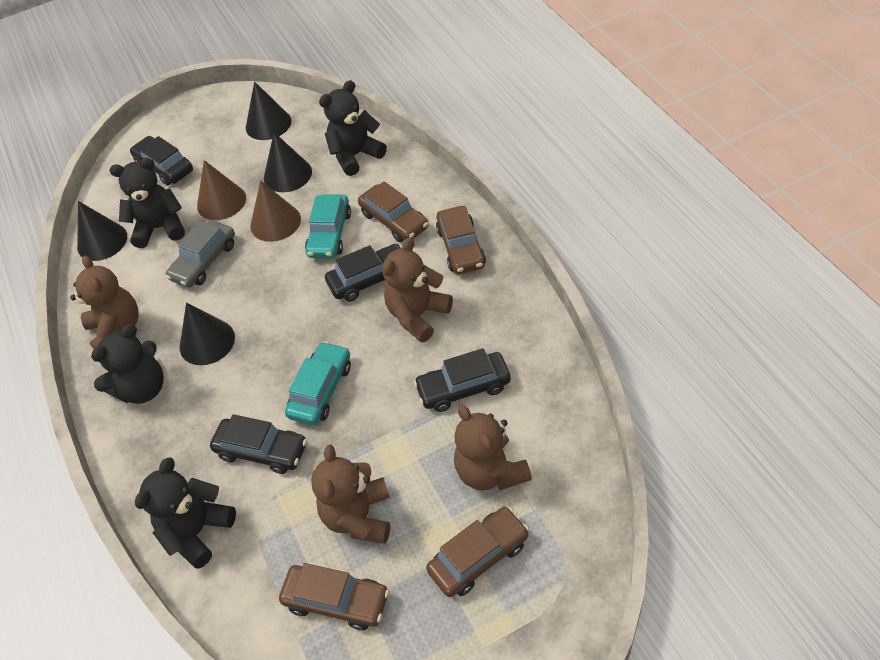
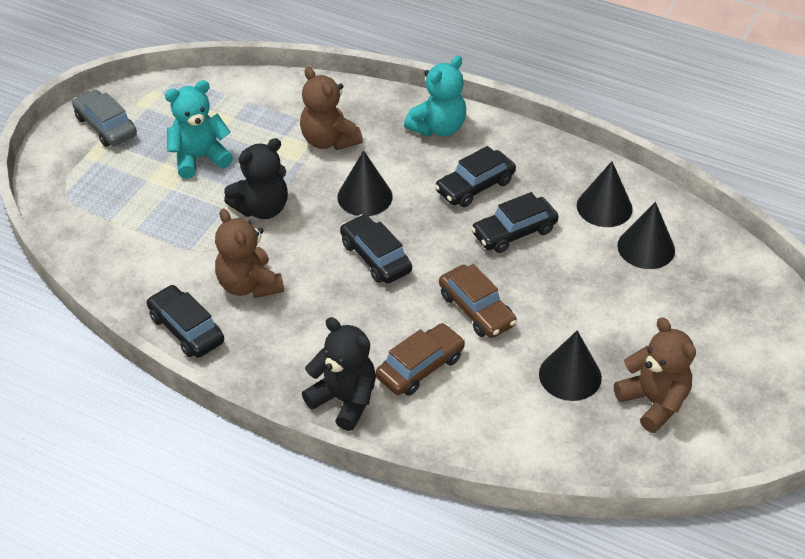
black teddy bear: 4 -> 2
brown car: 4 -> 2
brown cone: 2 -> 0
brown teddy bear: 4 -> 3
turquoise car: 2 -> 0
turquoise teddy bear: 0 -> 2

